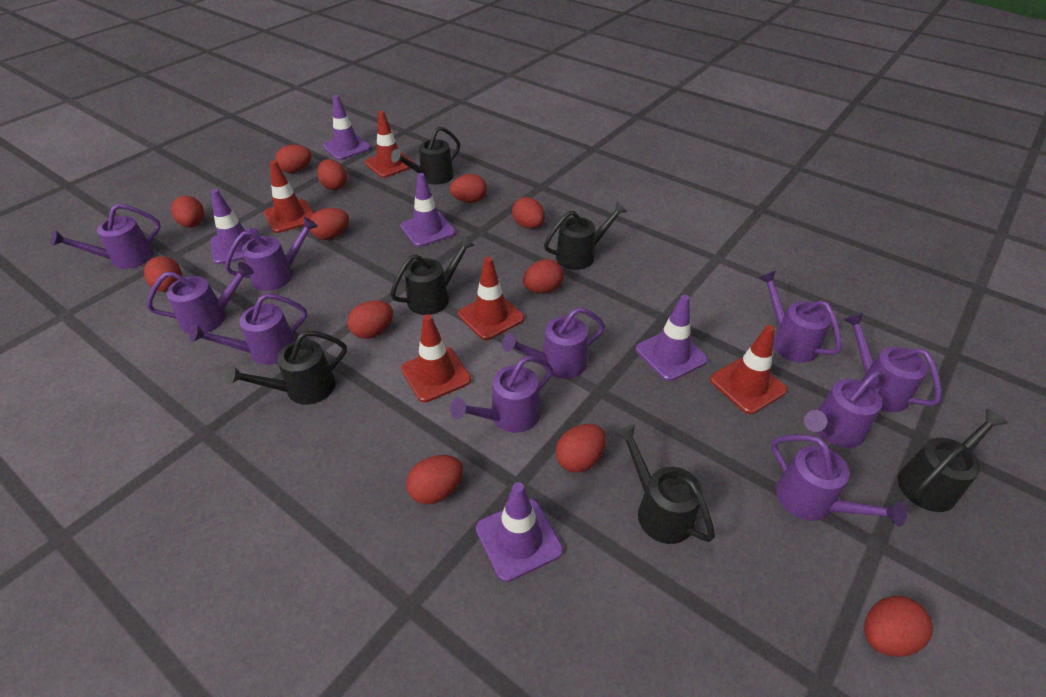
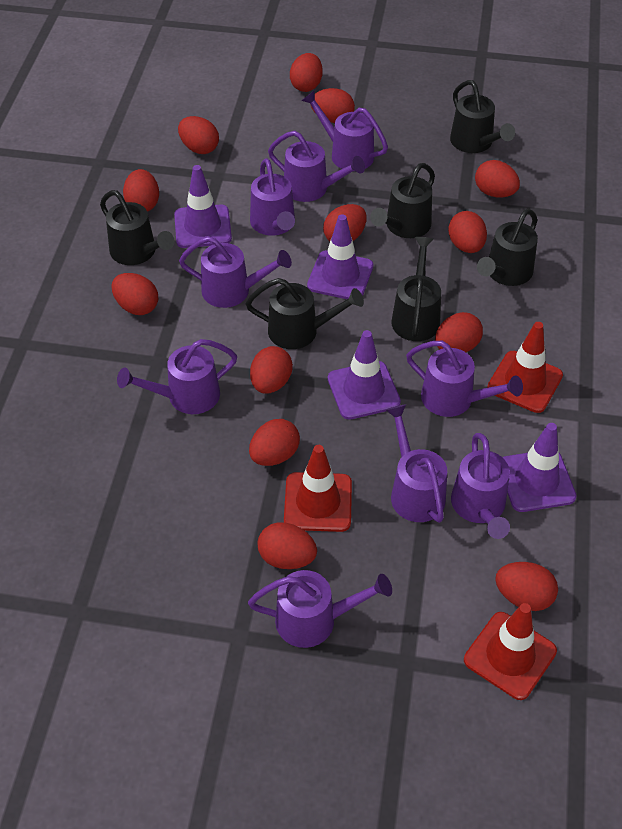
purple traffic cone: 5 -> 4
purple watering can: 10 -> 9
red egg: 12 -> 13
red traffic cone: 5 -> 3

